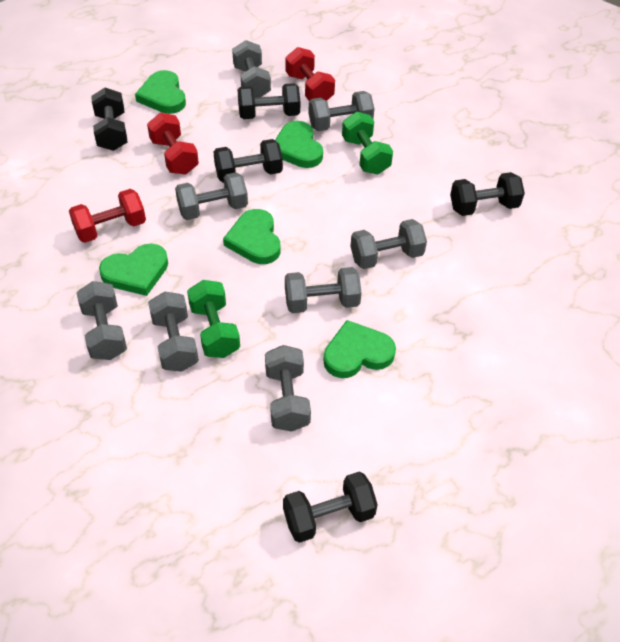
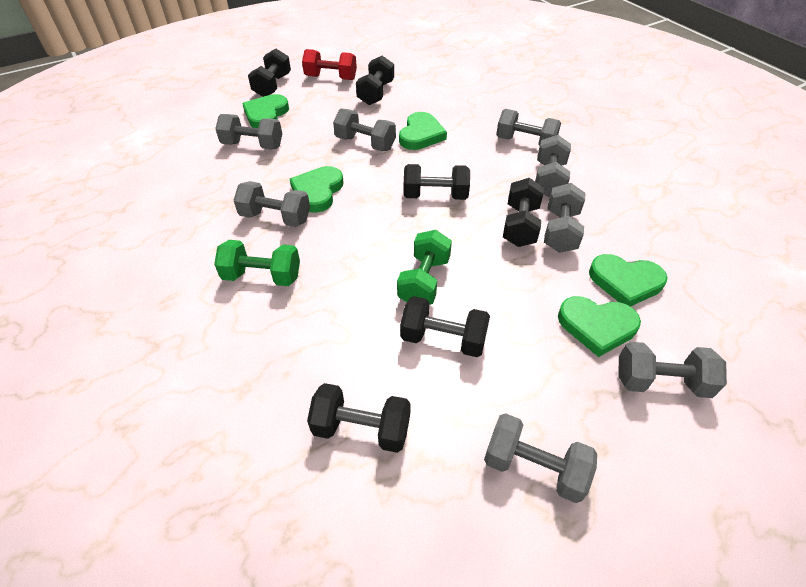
black dumbbell: 5 -> 6
red dumbbell: 3 -> 1

